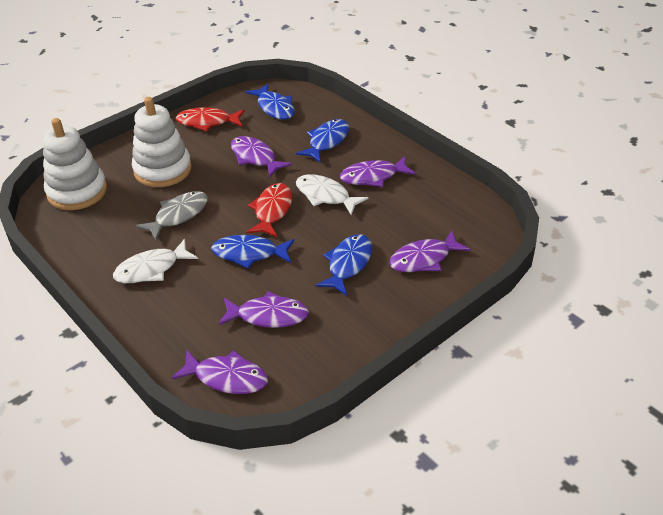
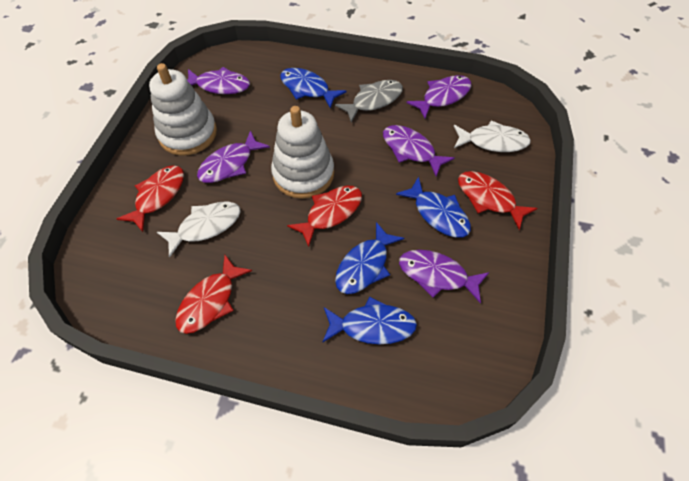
red fish: 2 -> 4

